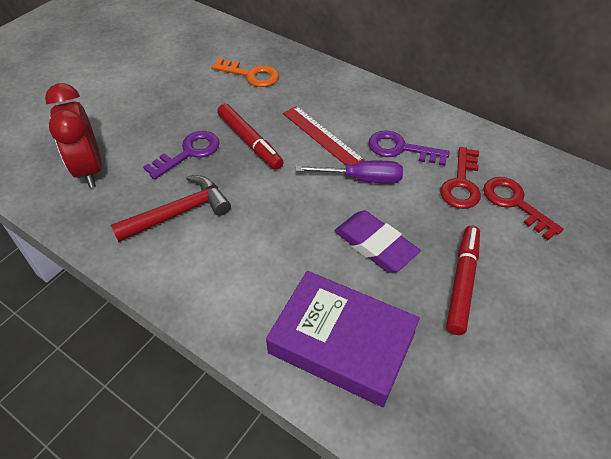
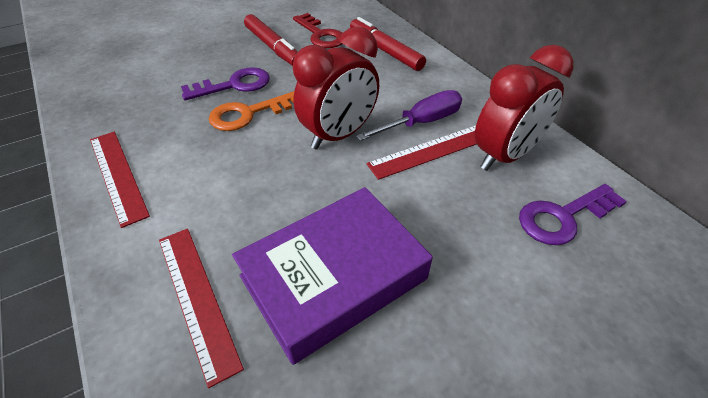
purple eraser: 1 -> 0
red clock: 1 -> 2
red hammer: 1 -> 0
red key: 2 -> 1
red ruler: 1 -> 3

